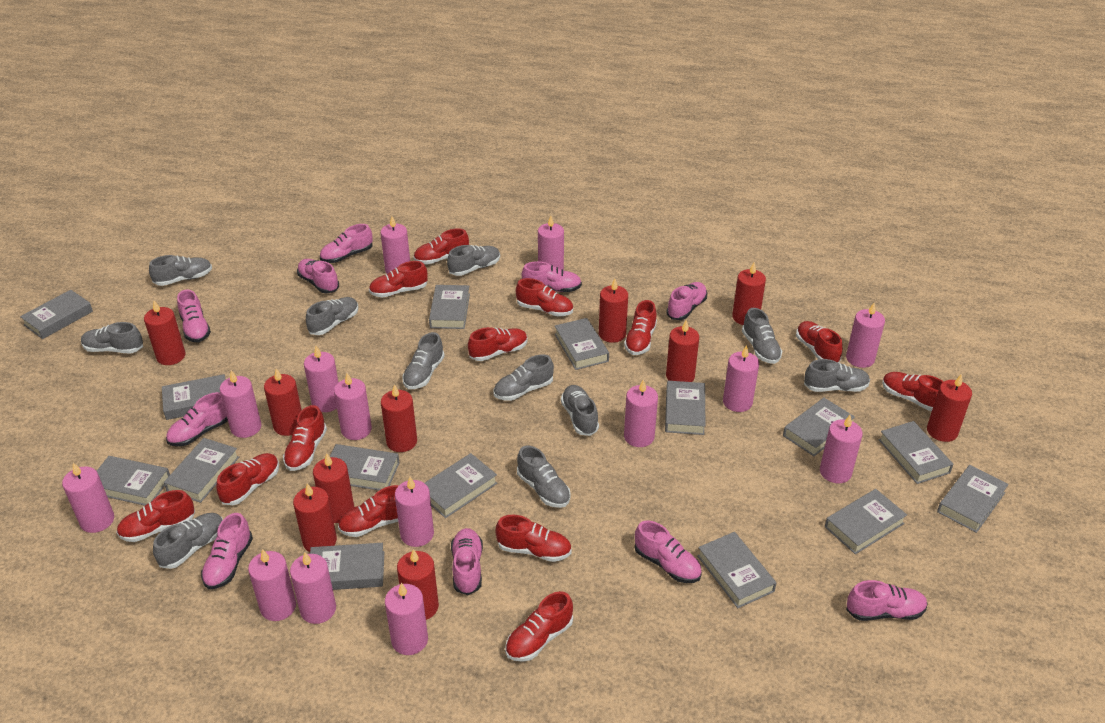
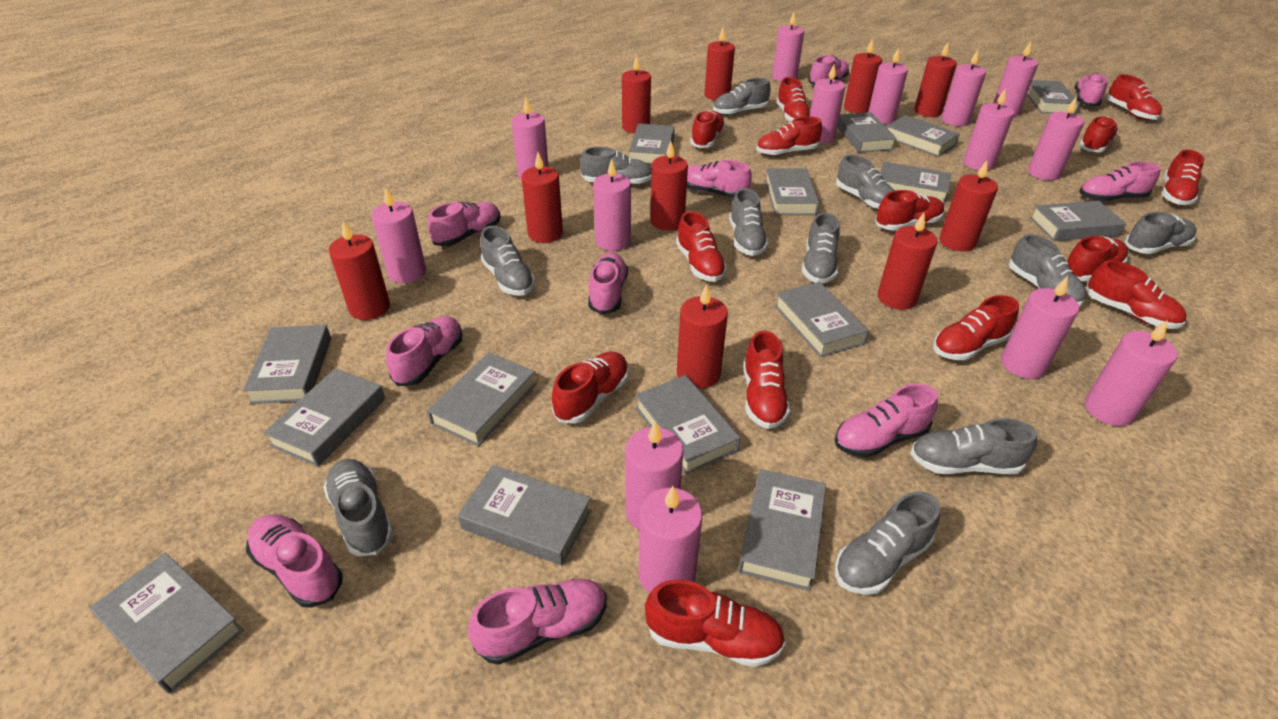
red shoe: 13 -> 14

